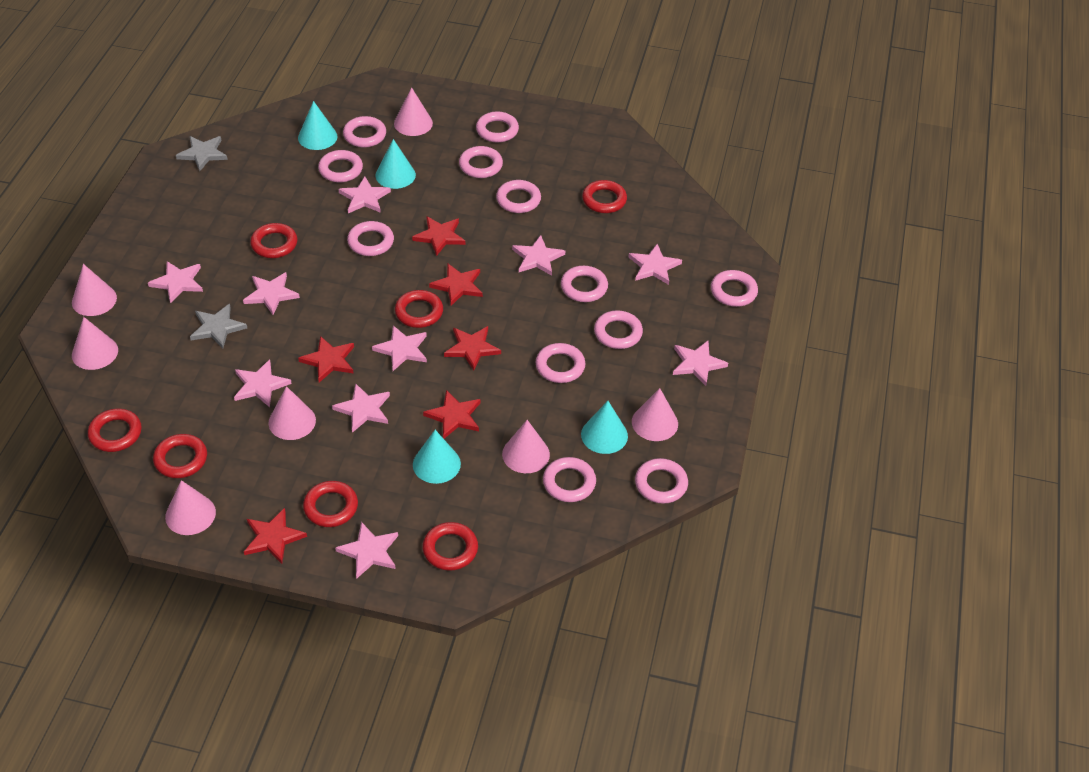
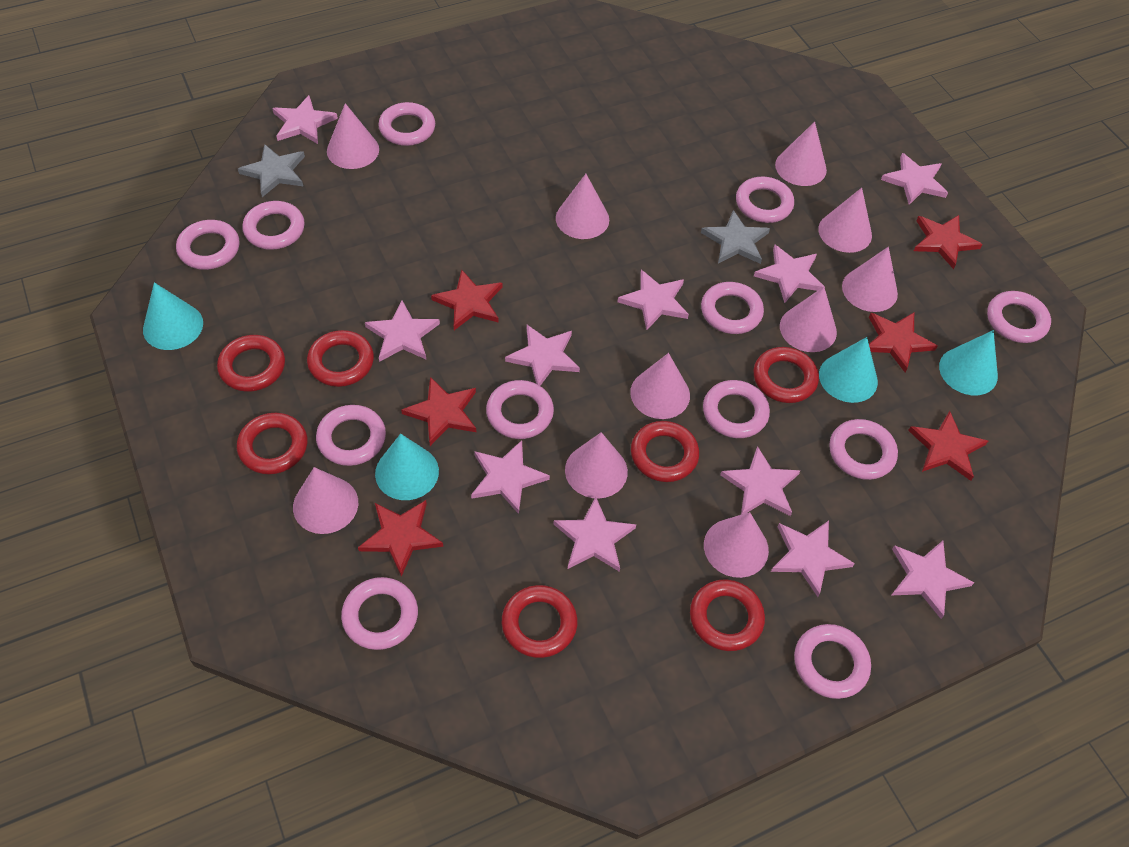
pink cone: 7 -> 10
pink star: 10 -> 11

